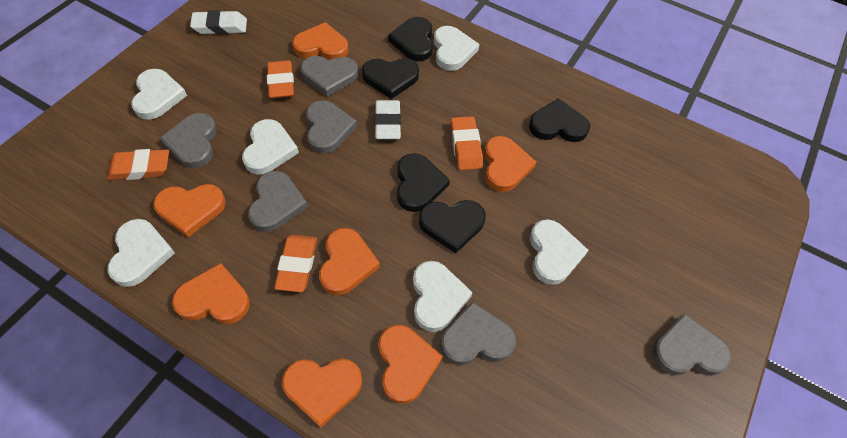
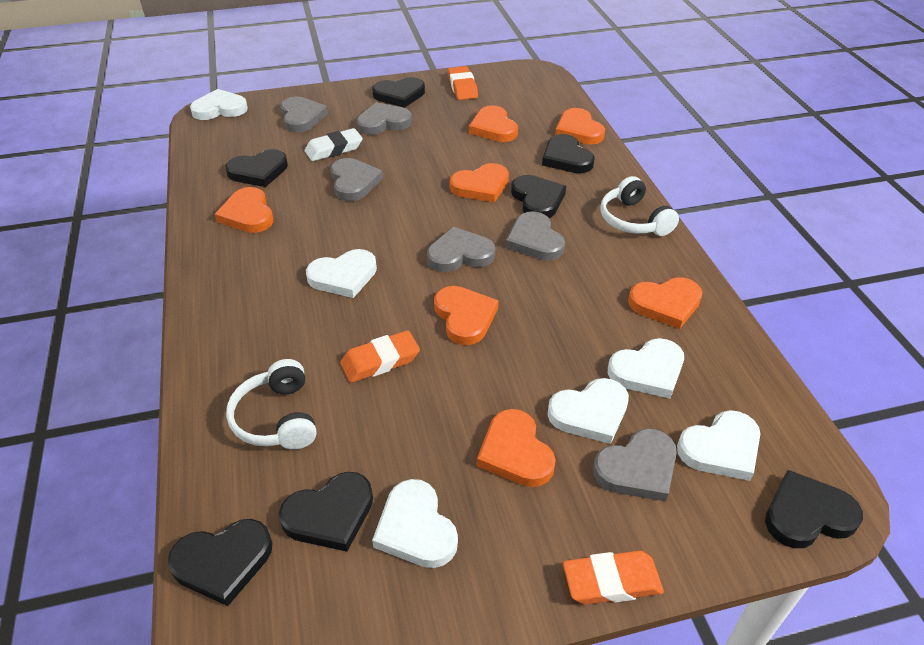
black heart: 5 -> 7
orange eraser: 4 -> 3
white eraser: 2 -> 1
white headphones: 0 -> 2

